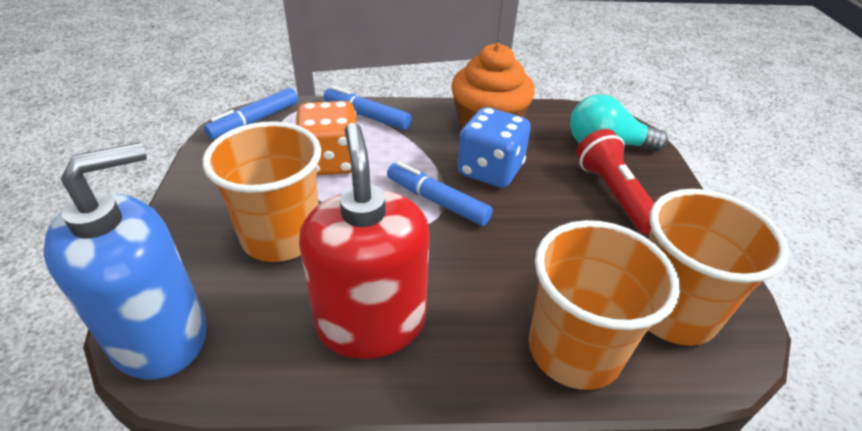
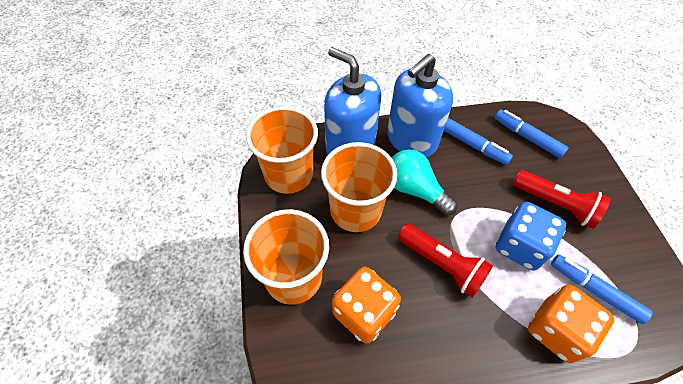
blue soap dispenser: 1 -> 2
orange cupcake: 1 -> 0
orange dice: 1 -> 2
red flashlight: 1 -> 2
red soap dispenser: 1 -> 0

